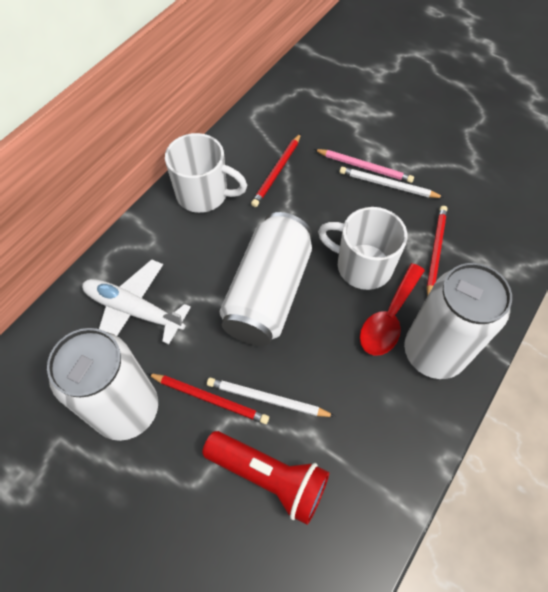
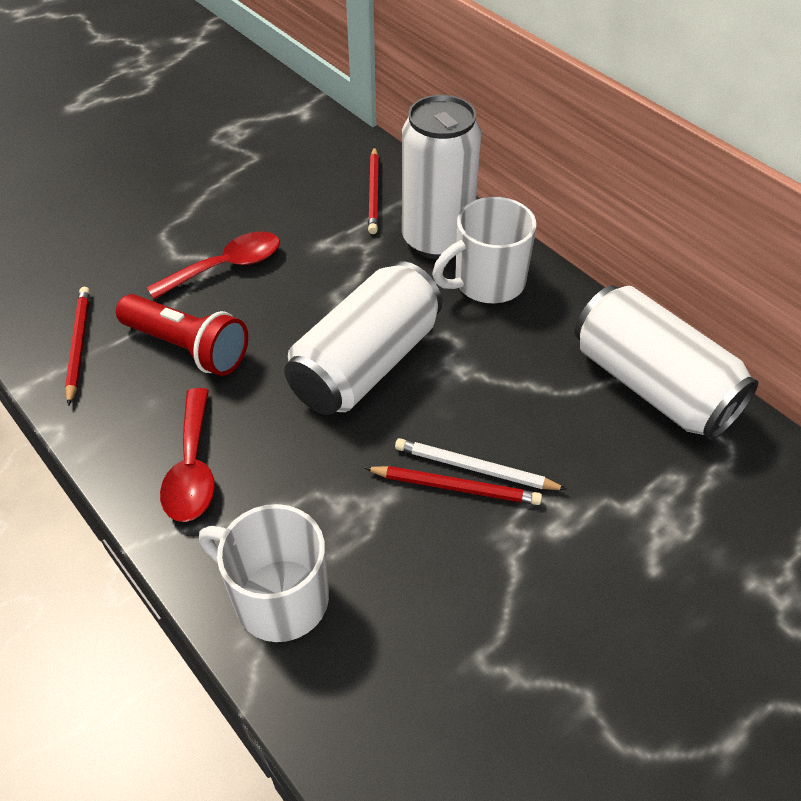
pink pencil: 1 -> 0
red spoon: 1 -> 2
white pencil: 2 -> 1
white plane: 1 -> 0

